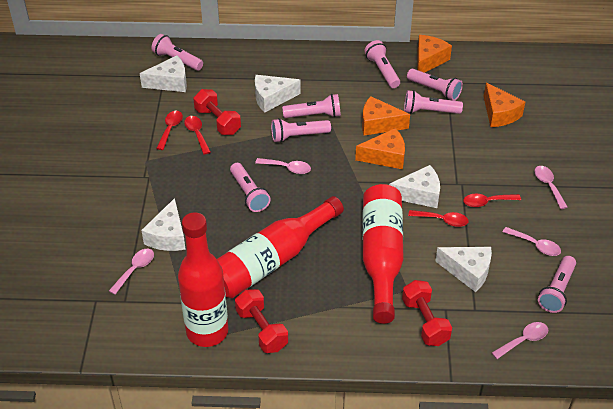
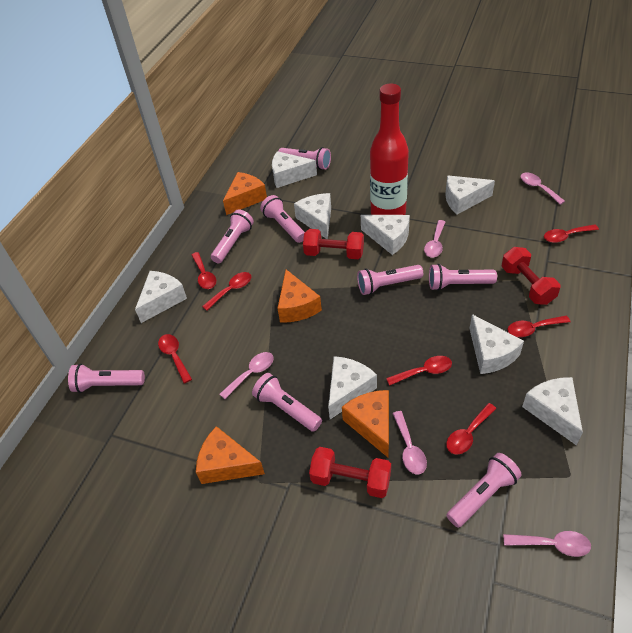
red bottle: 3 -> 1
red spoon: 4 -> 7
white cheese: 5 -> 8

